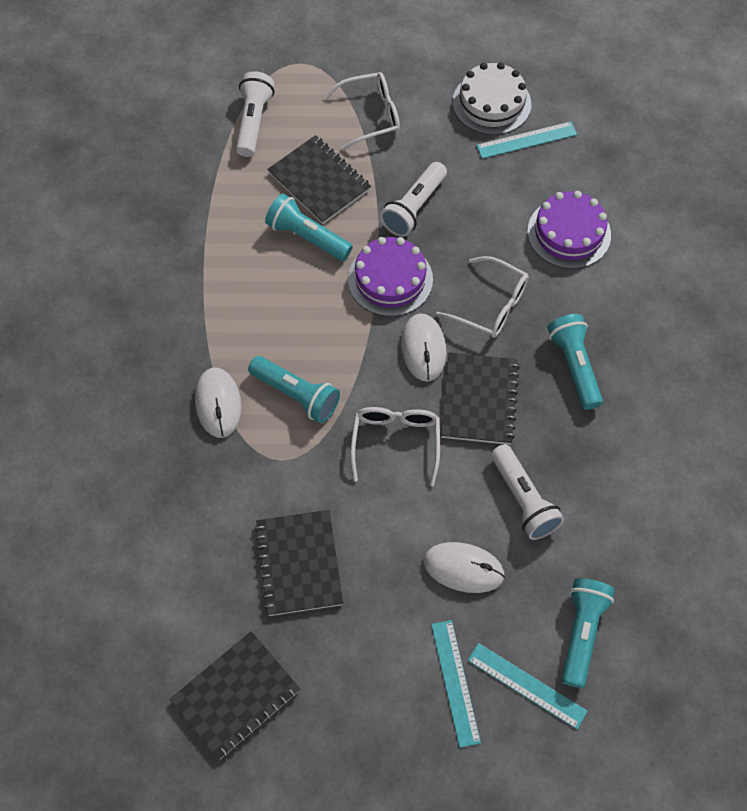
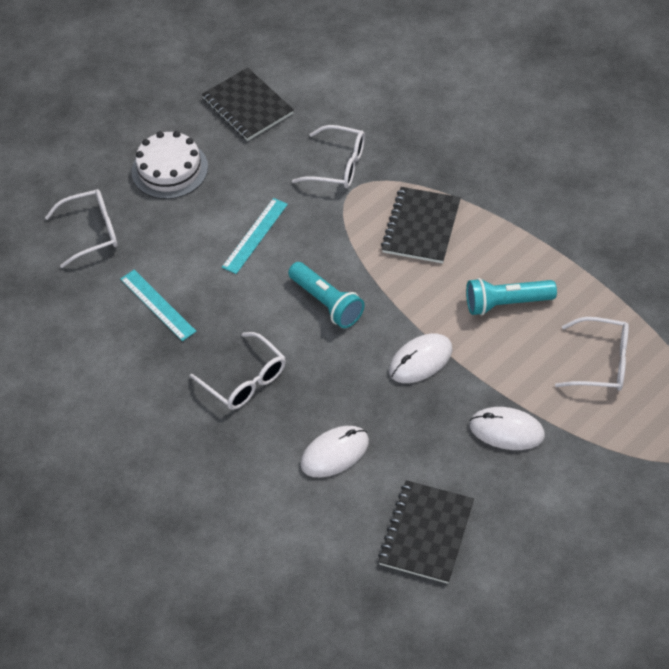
black notebook: 4 -> 3
purple cake: 2 -> 0
turquoise flashlight: 4 -> 2
turquoise ruler: 3 -> 2
white flashlight: 3 -> 0
white glasses: 3 -> 4

